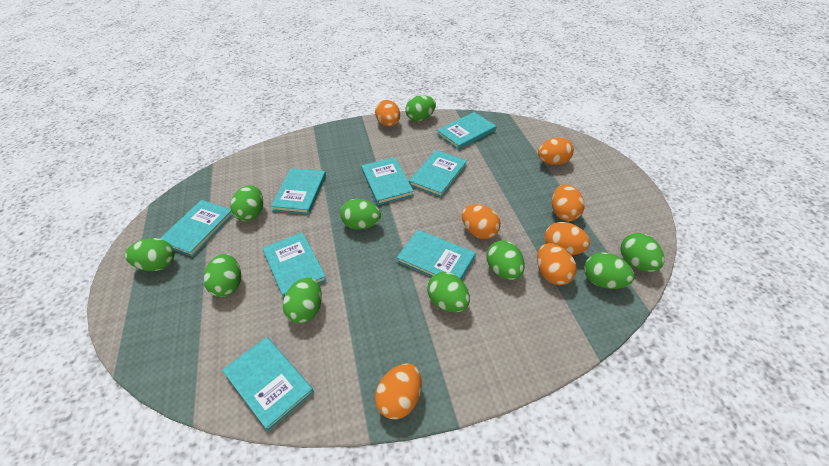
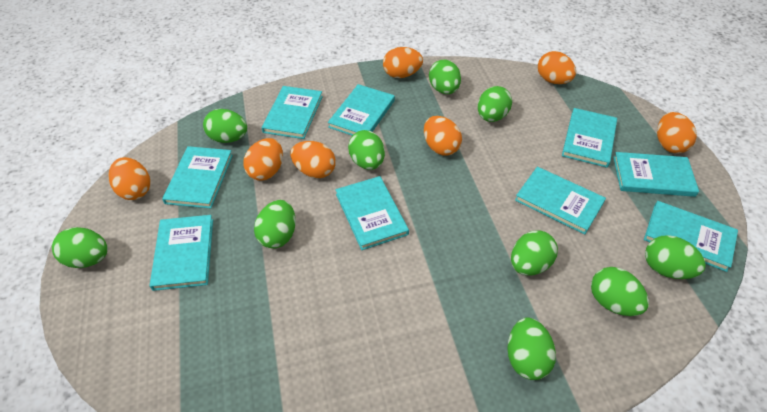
turquoise book: 8 -> 9

